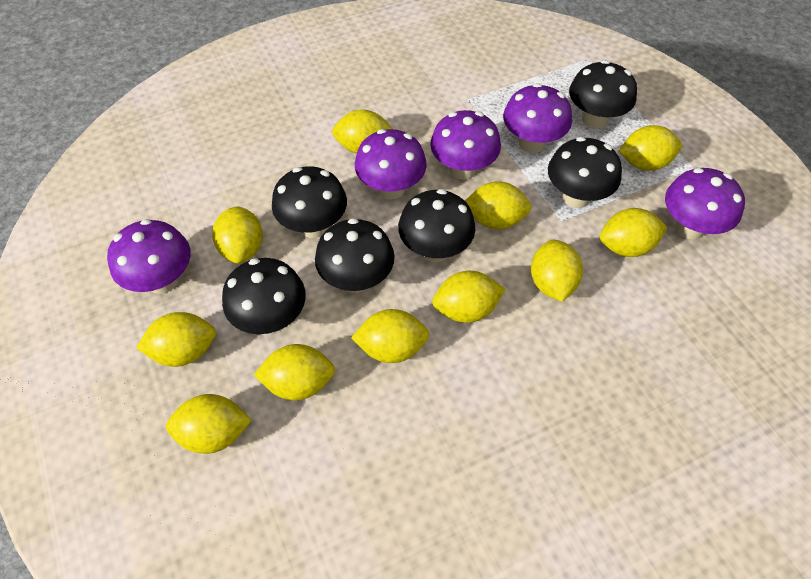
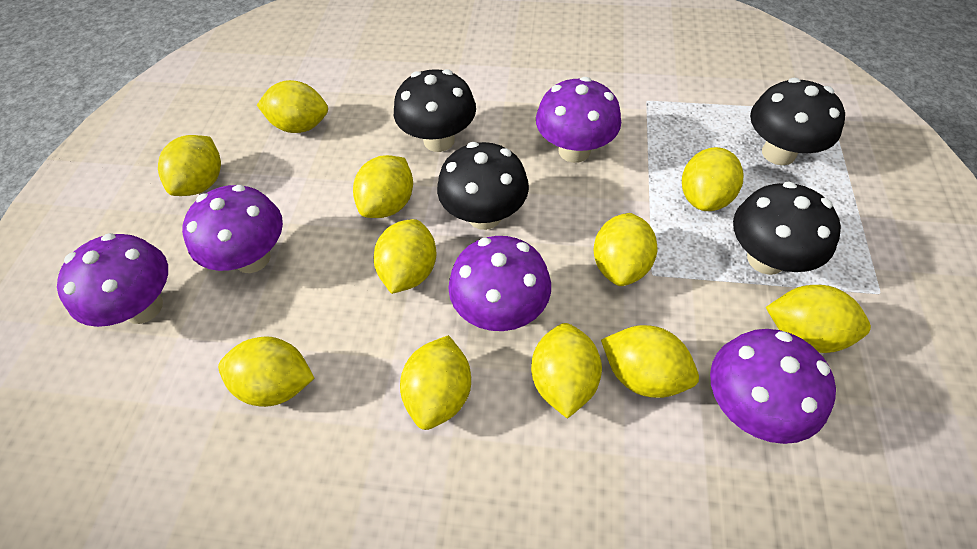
black mushroom: 6 -> 4

